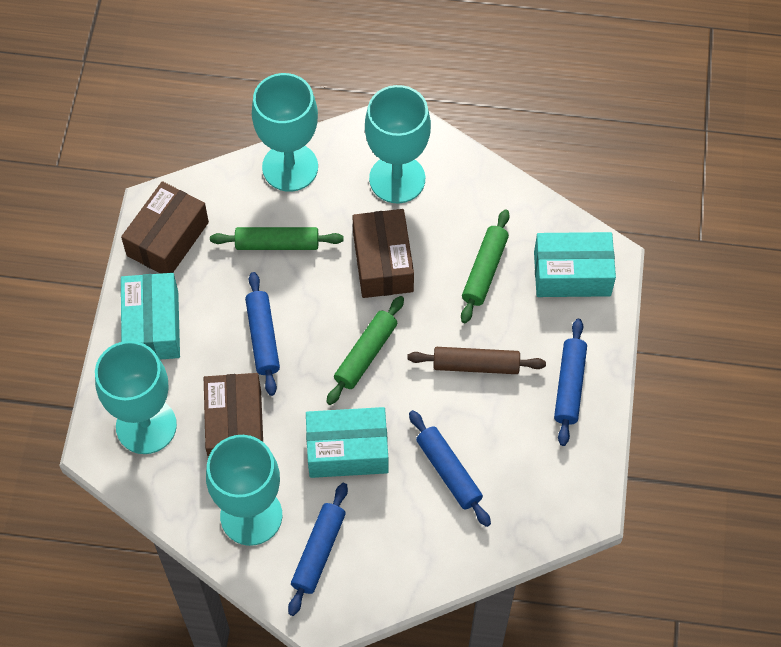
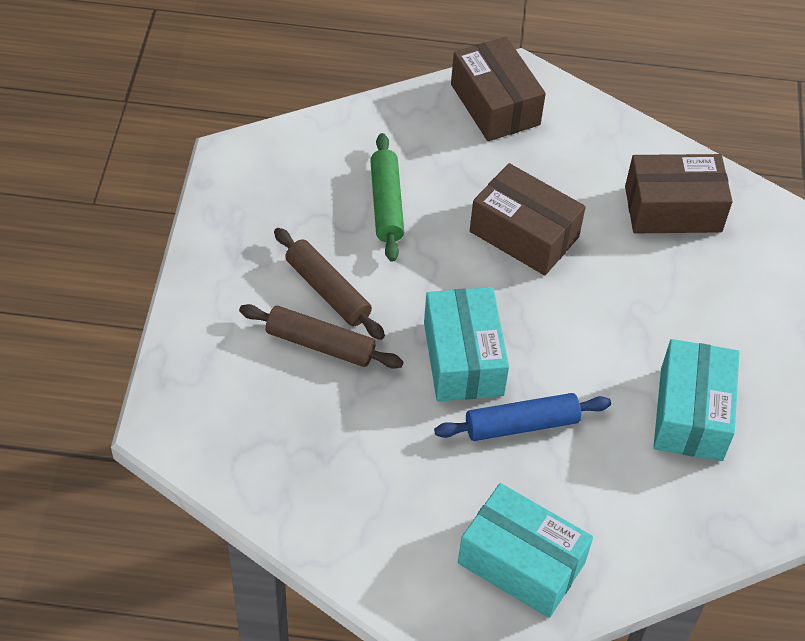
blue rolling pin: 4 -> 1
brown rolling pin: 1 -> 2
green rolling pin: 3 -> 1
turquoise goblet: 4 -> 0

